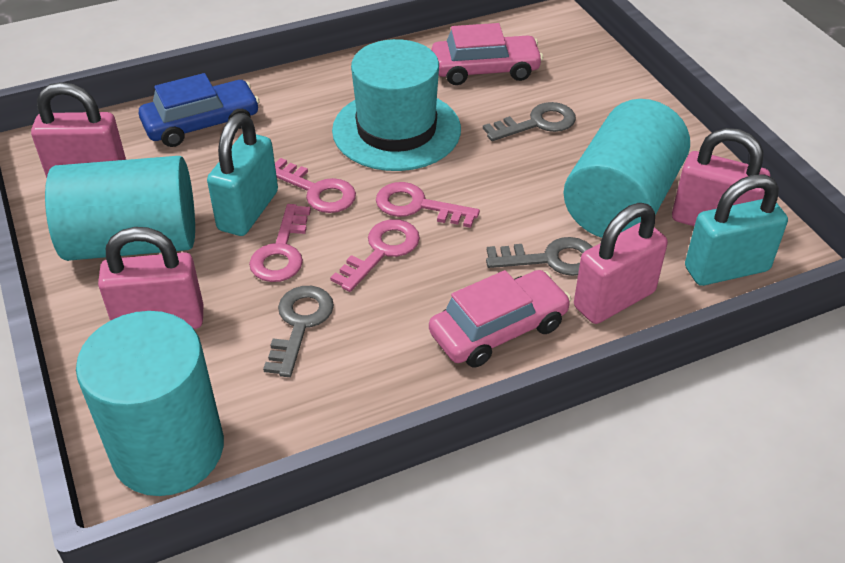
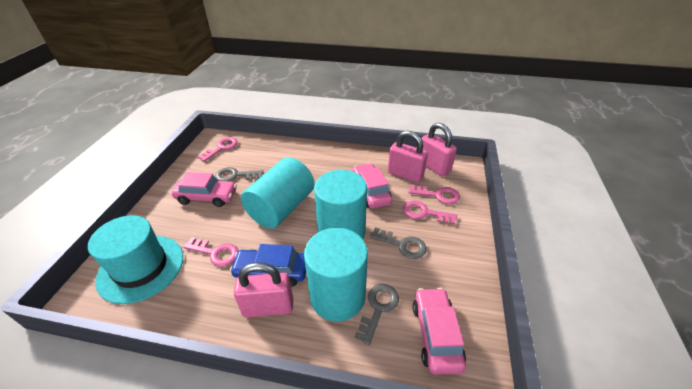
pink car: 2 -> 3
pink padlock: 4 -> 3
turquoise padlock: 2 -> 0

